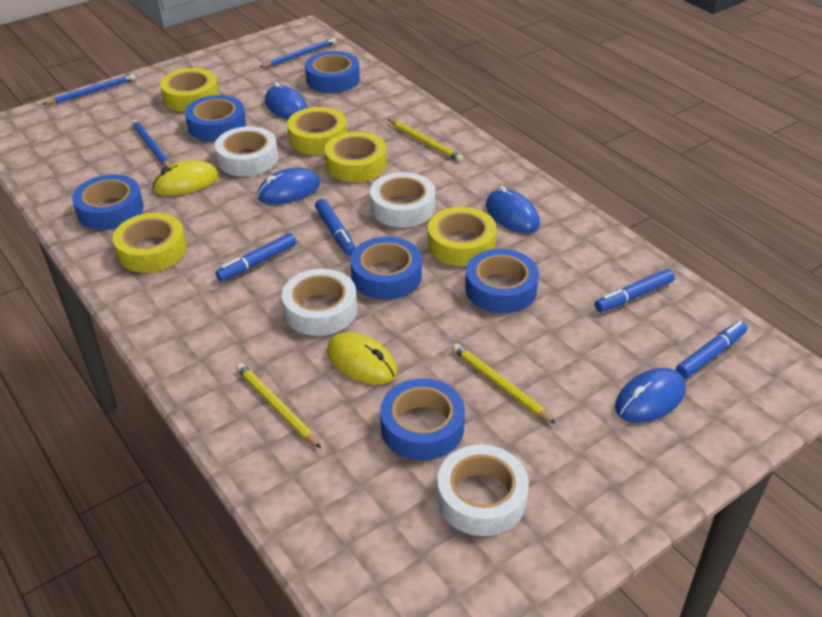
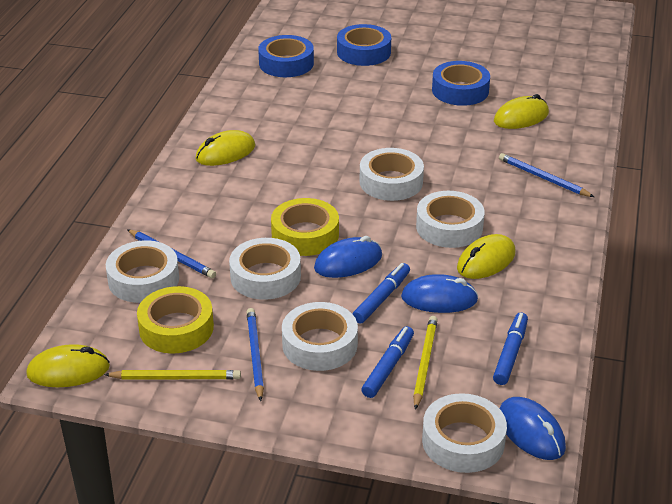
blue marker: 4 -> 3
blue mouse: 4 -> 3
blue tape: 6 -> 3
white tape: 4 -> 6
yellow mouse: 2 -> 4
yellow pencil: 3 -> 2
yellow tape: 5 -> 2

